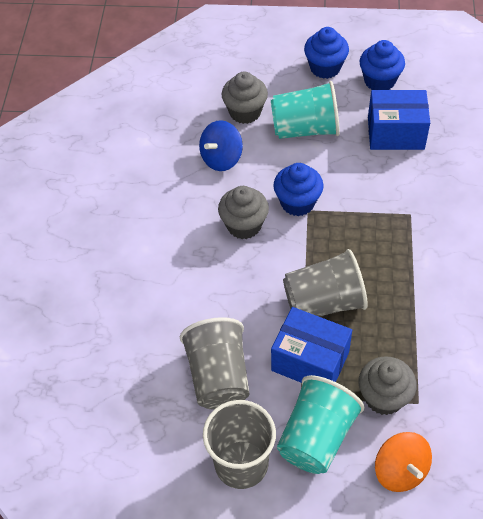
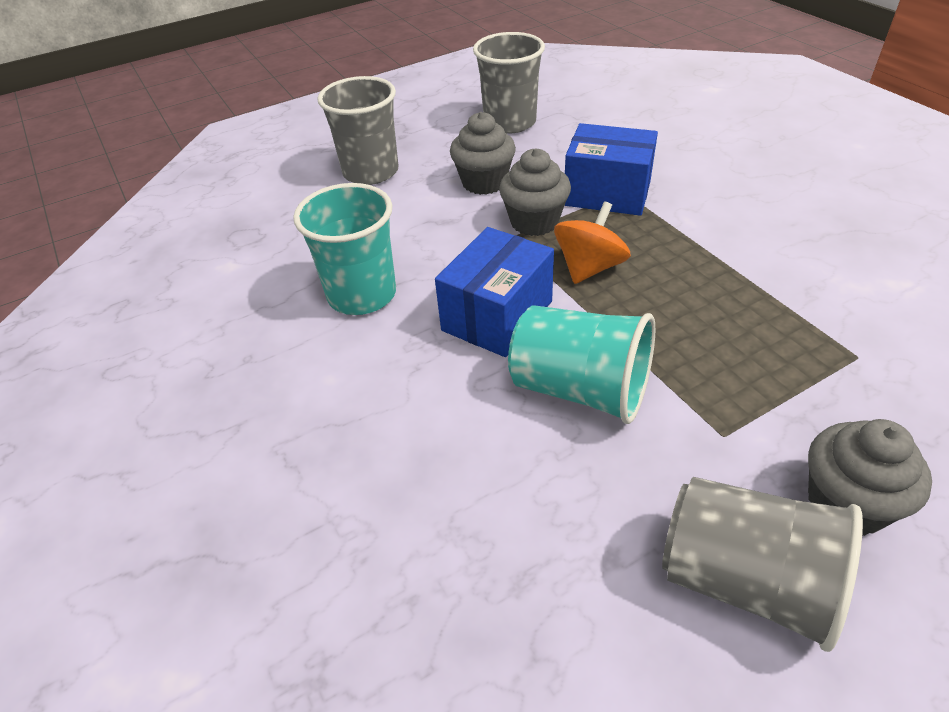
blue cupcake: 3 -> 0
blue spinning top: 1 -> 0

